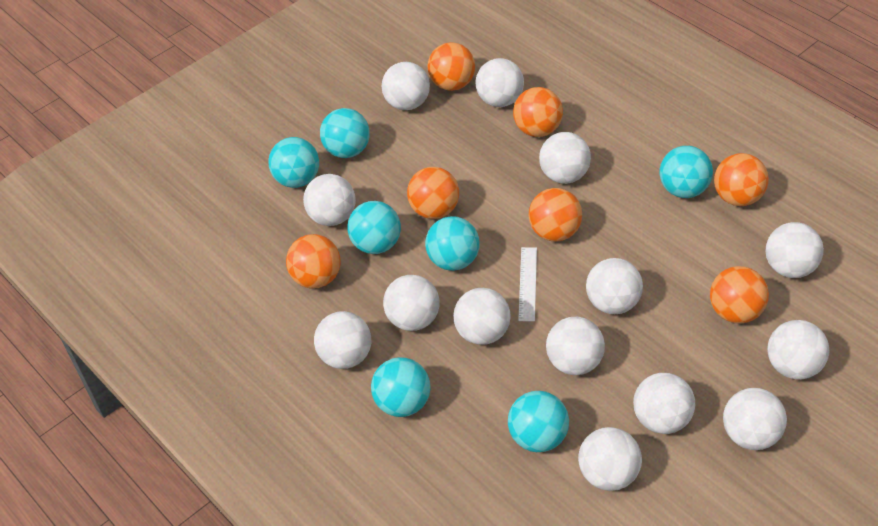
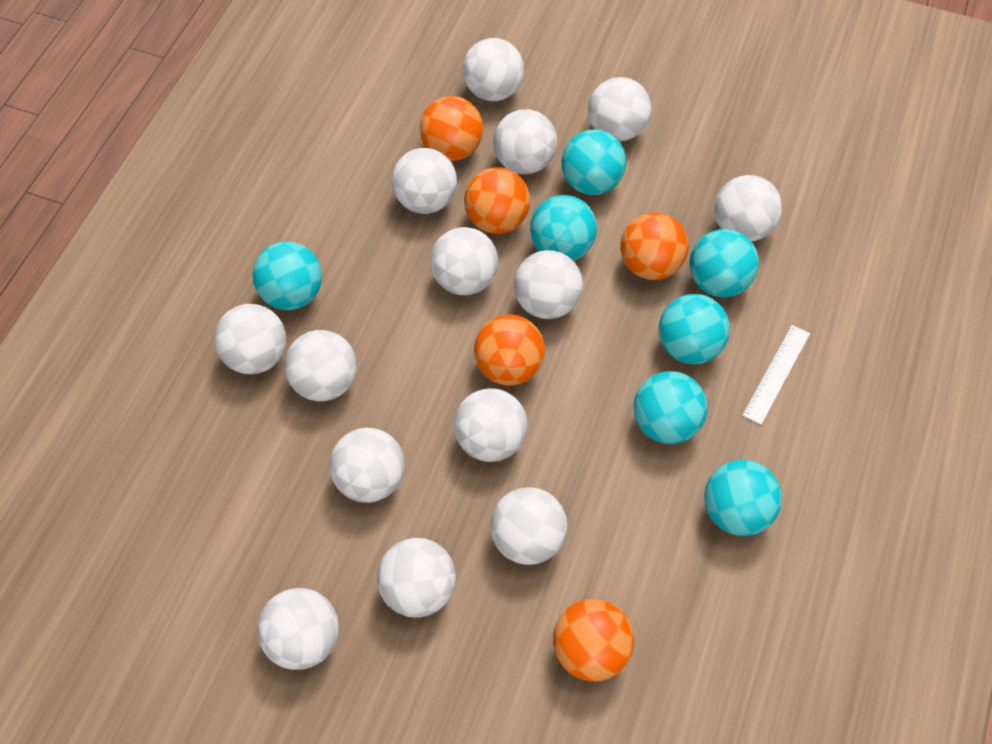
orange ball: 7 -> 5

